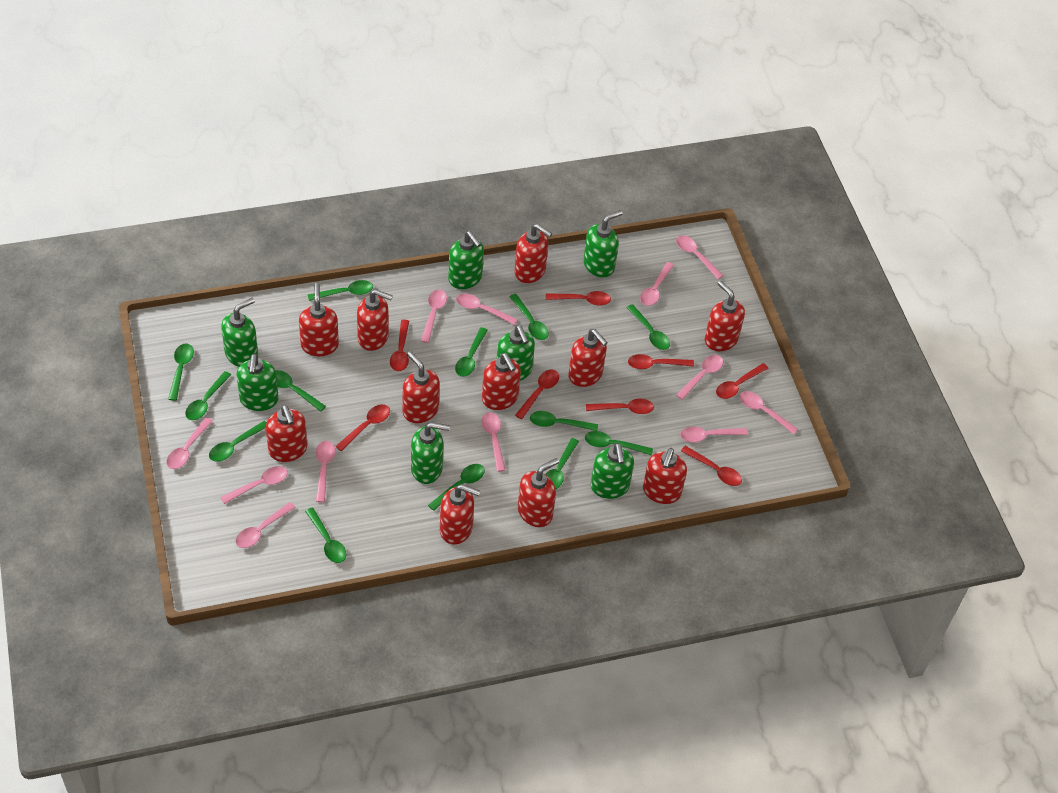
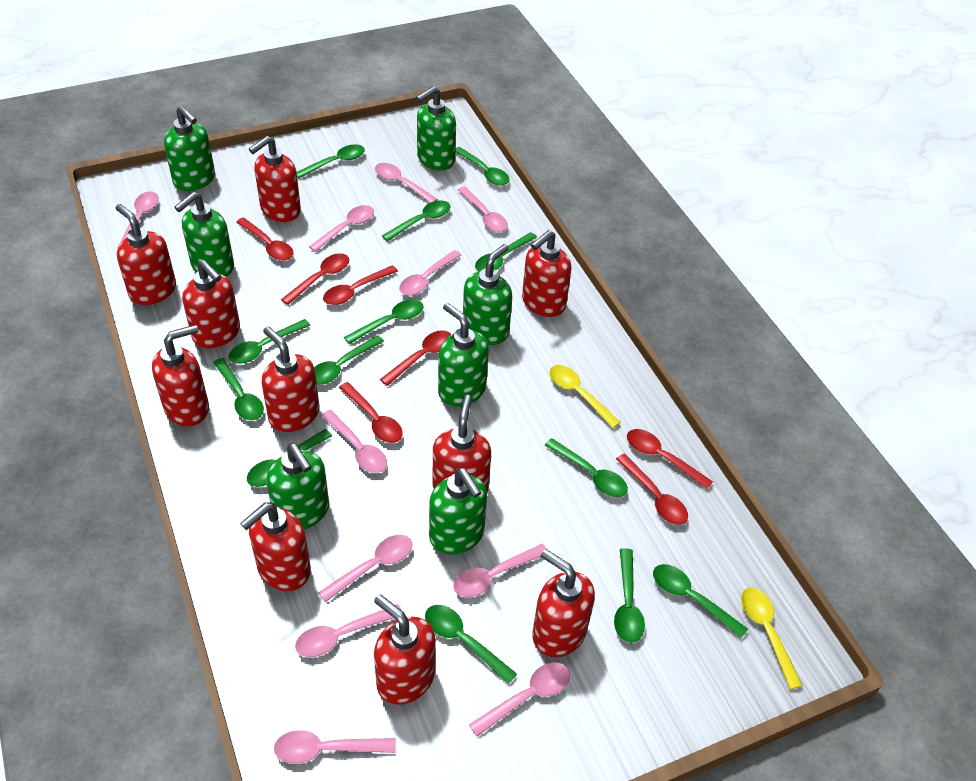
pink spoon: 12 -> 11
red soap dispenser: 11 -> 10
red spoon: 8 -> 7
yellow spoon: 0 -> 2

